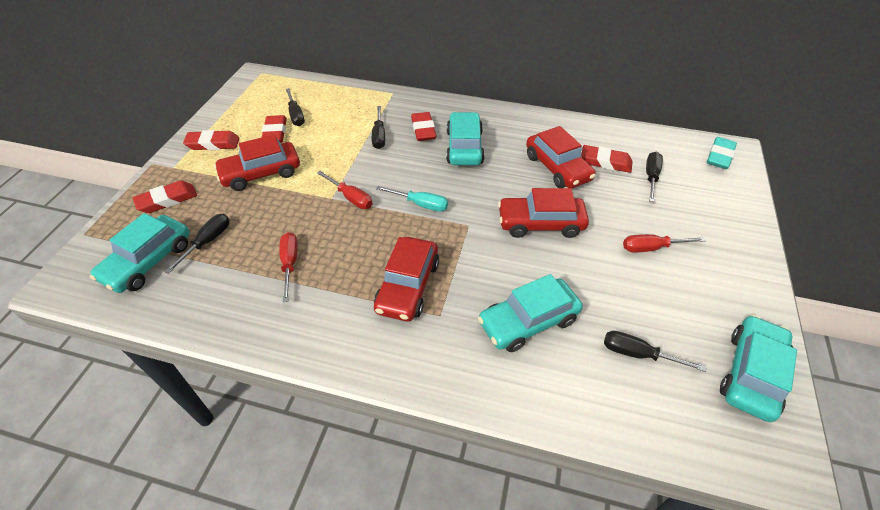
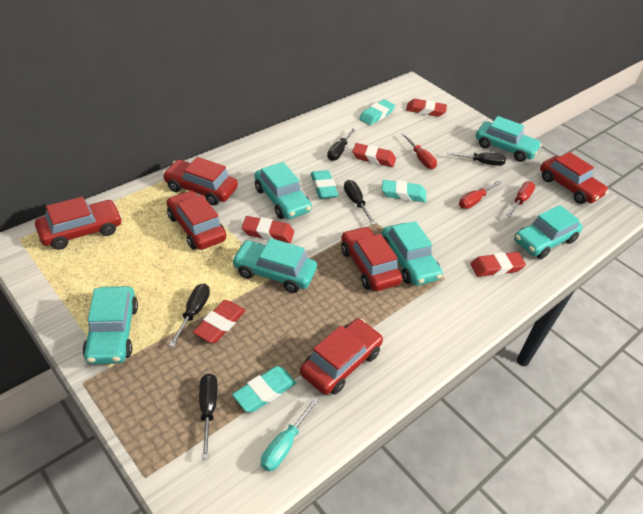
red car: 4 -> 6
turquoise car: 4 -> 6
turquoise eraser: 1 -> 4

